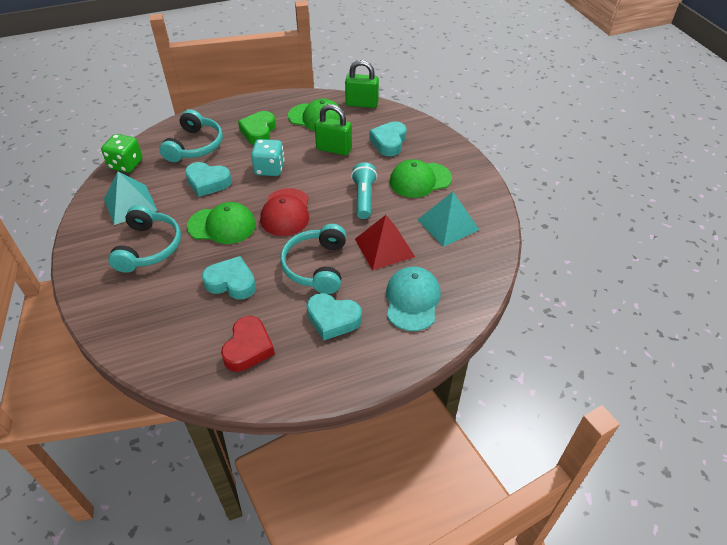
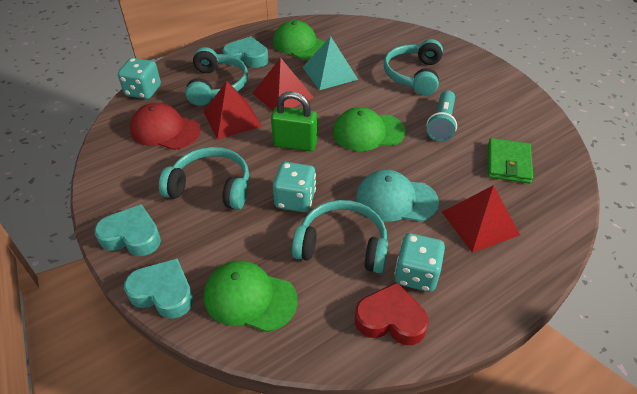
green dice: 1 -> 0
green heart: 1 -> 0
green padlock: 2 -> 1
green wallet: 0 -> 1
red pyramid: 1 -> 3
turquoise dice: 1 -> 3
turquoise headphones: 3 -> 4
turquoise heart: 4 -> 3
turquoise pyramid: 2 -> 1

